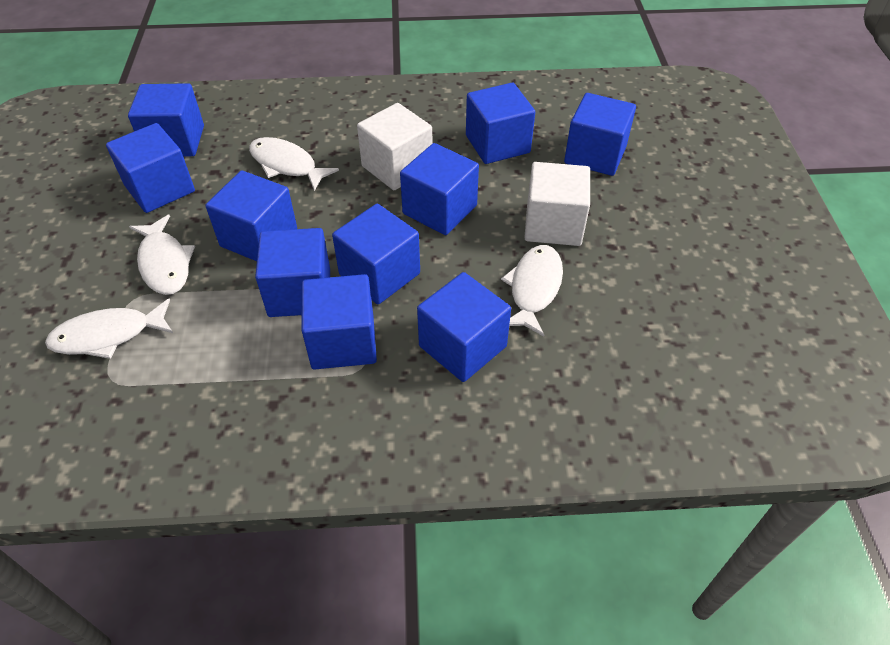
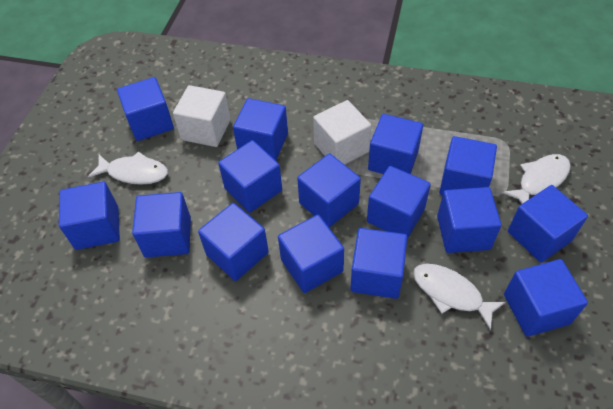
blue cube: 10 -> 15
white fish: 4 -> 3

